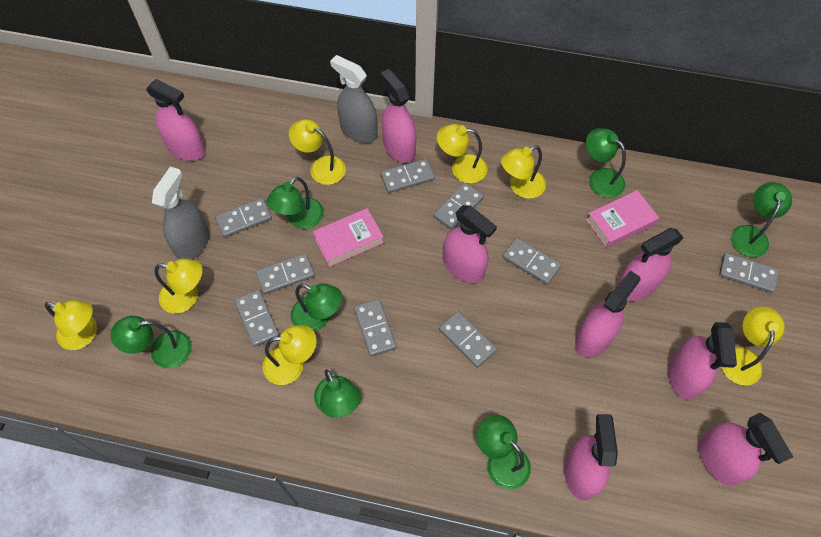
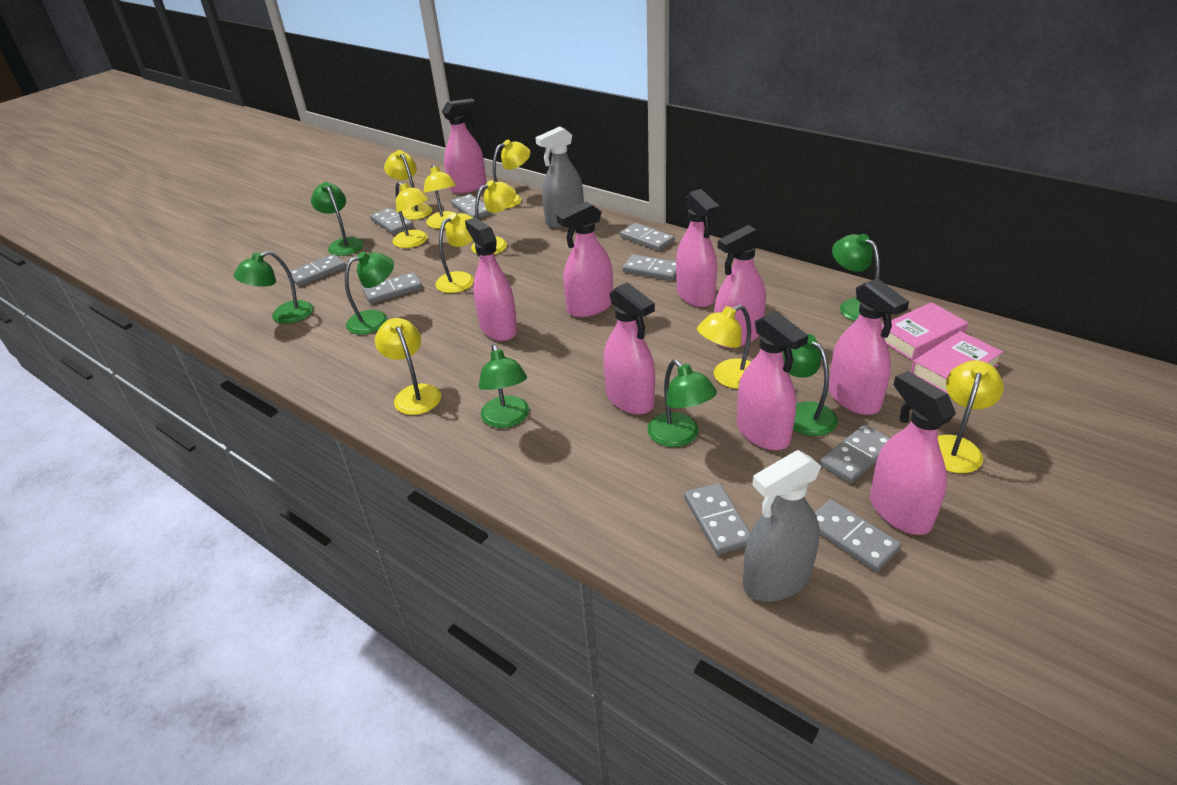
pink spray bottle: 8 -> 9
yellow lamp: 7 -> 9

